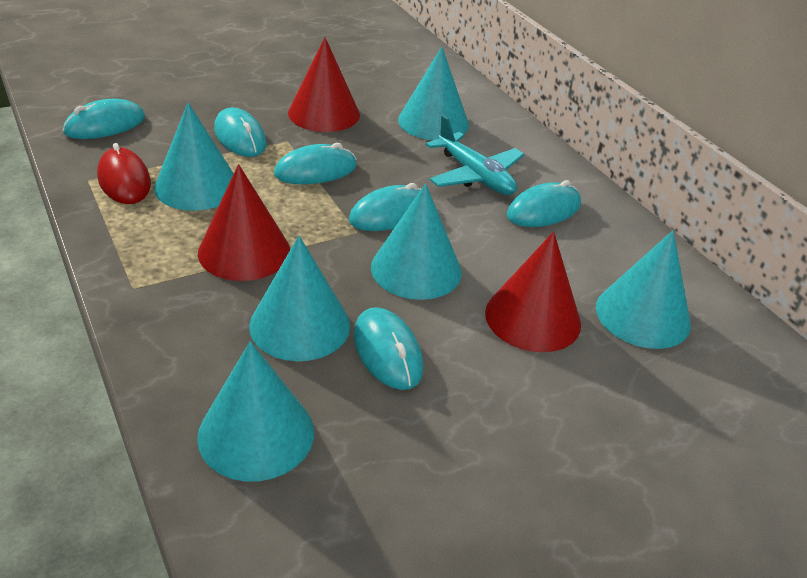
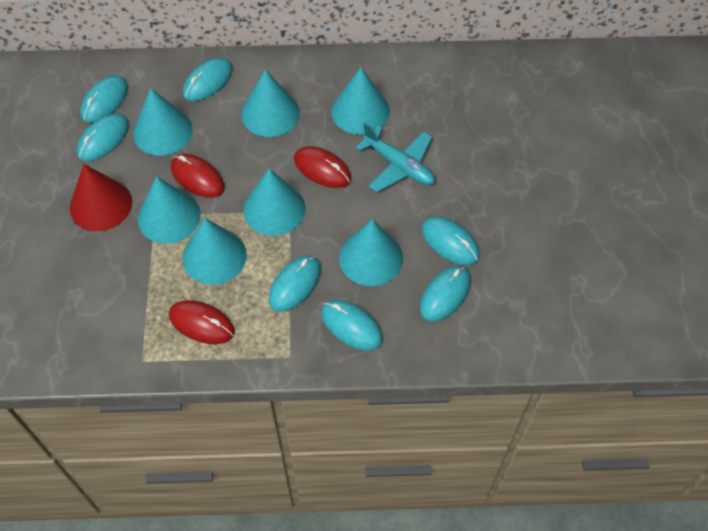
red cone: 3 -> 1
red mouse: 1 -> 3
turquoise cone: 6 -> 7
turquoise mouse: 6 -> 7

